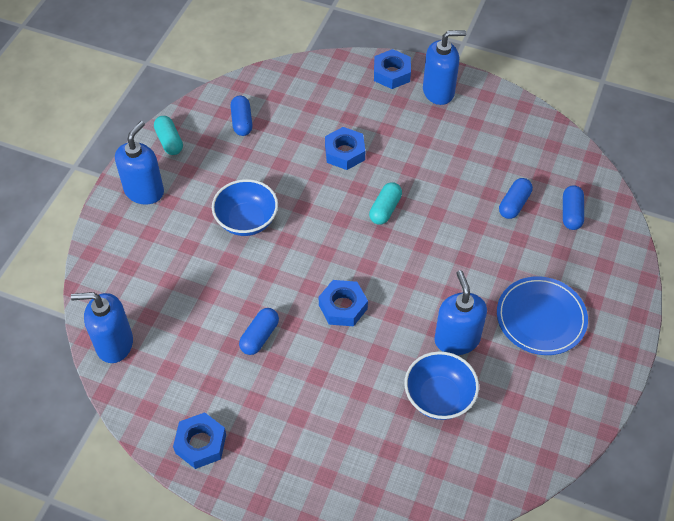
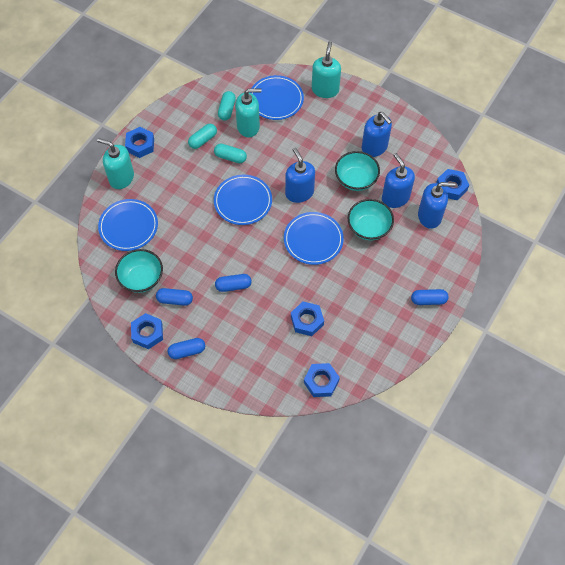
blue bowl: 2 -> 0
blue nut: 4 -> 5
blue plate: 1 -> 4
turquoise bowl: 0 -> 3
turquoise capsule: 2 -> 3
turquoise soap dispenser: 0 -> 3

